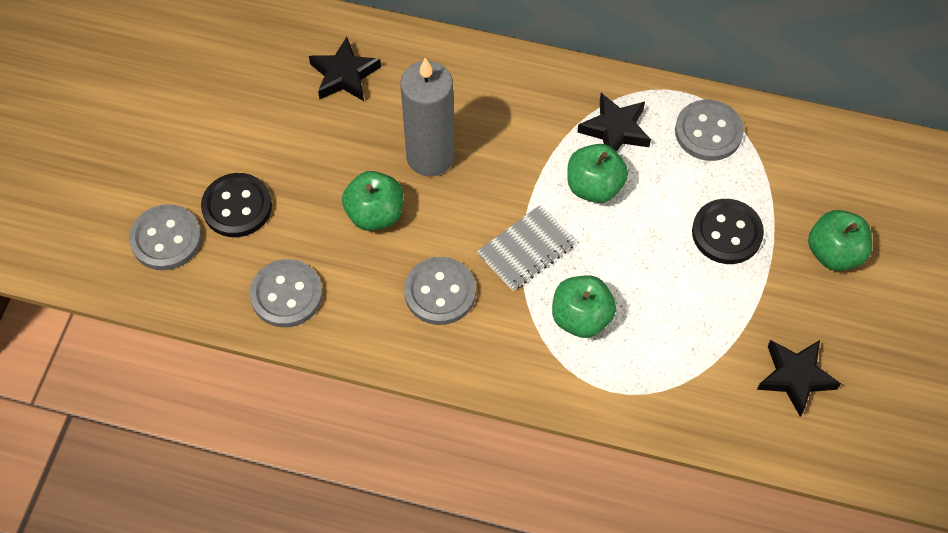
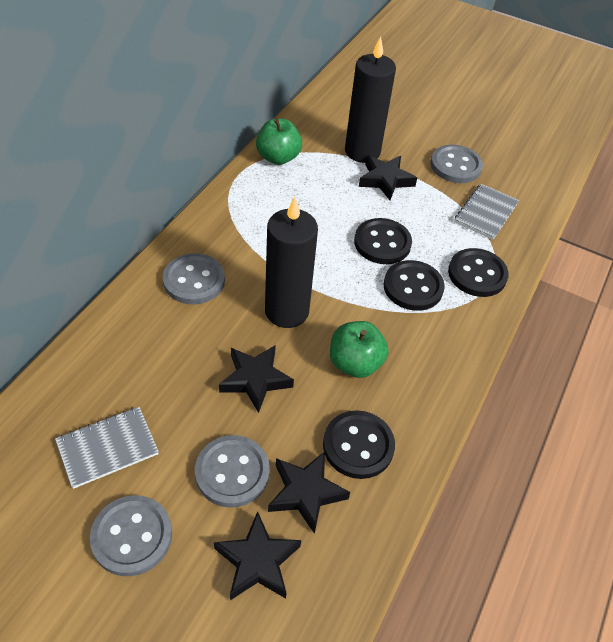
black button: 2 -> 4
black candle: 0 -> 2
black star: 3 -> 4
green apple: 4 -> 2
grey candle: 1 -> 0
grey notebook: 1 -> 2

